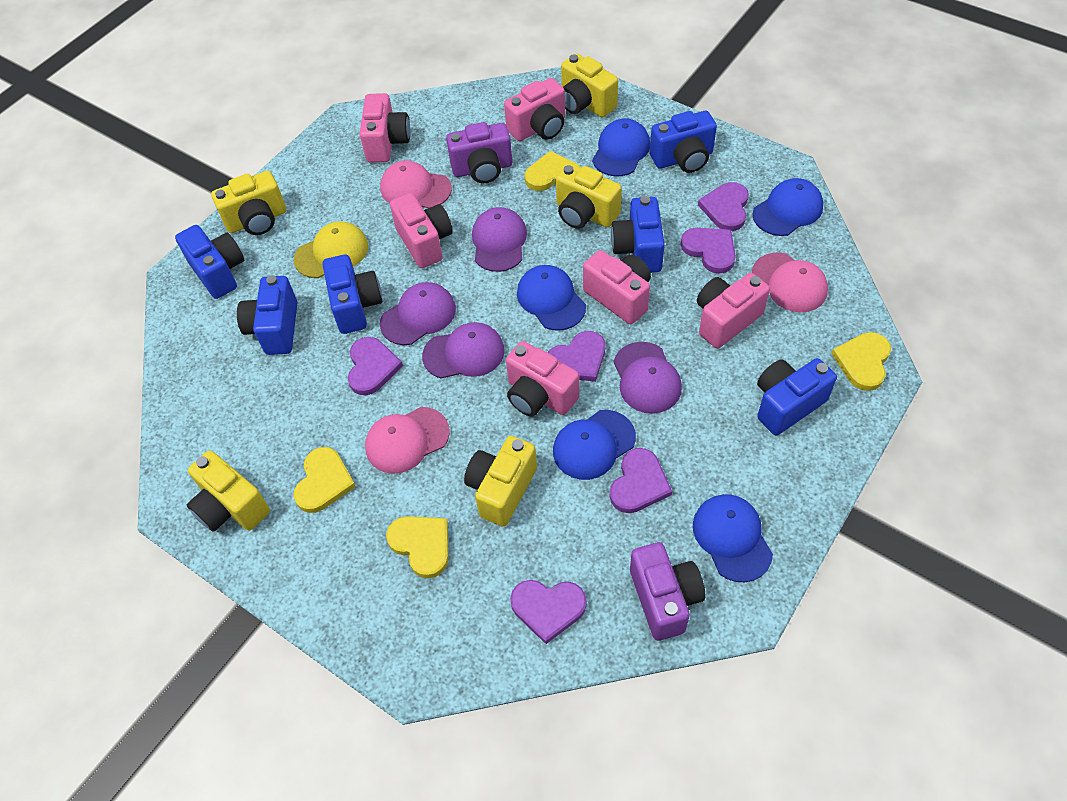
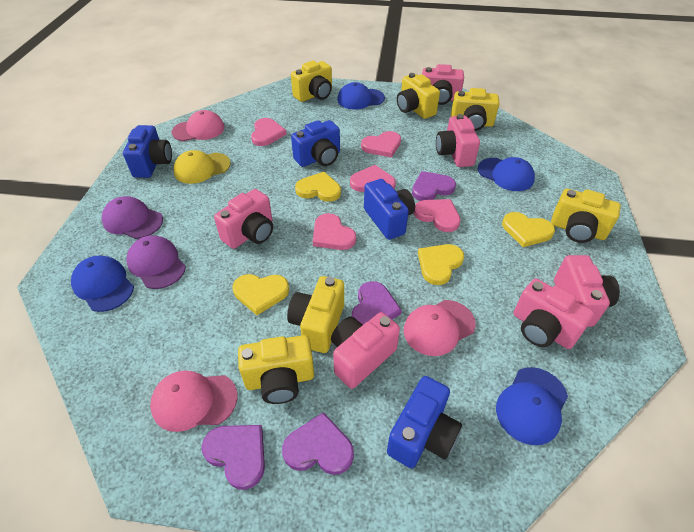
blue camera: 6 -> 4
blue cap: 5 -> 4
pink heart: 0 -> 5
purple camera: 2 -> 0
purple cap: 4 -> 2
purple heart: 6 -> 4
yellow camera: 5 -> 6

